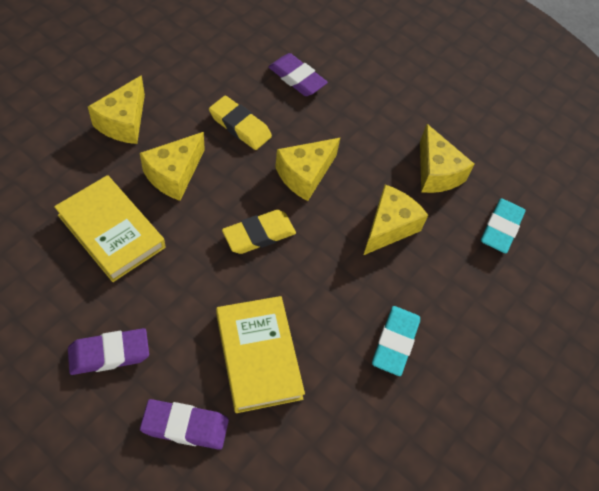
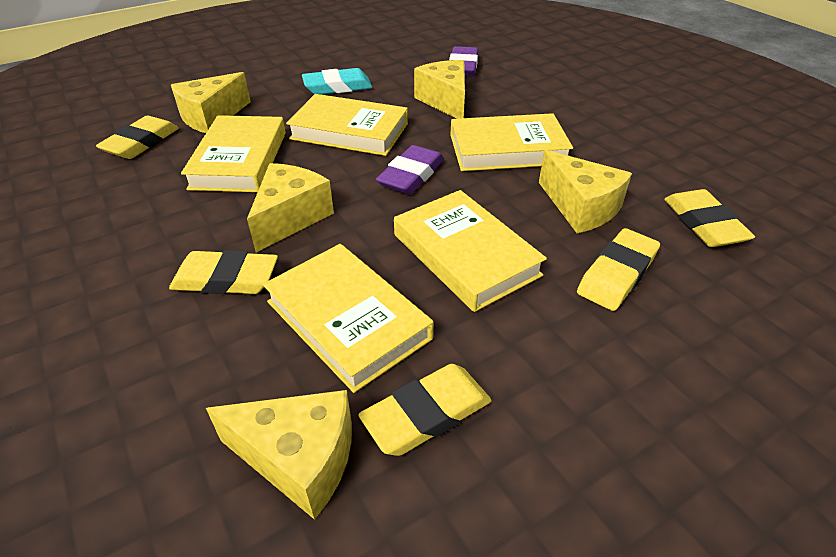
purple eraser: 3 -> 2
turquoise eraser: 2 -> 1
yellow book: 2 -> 5
yellow eraser: 2 -> 5

